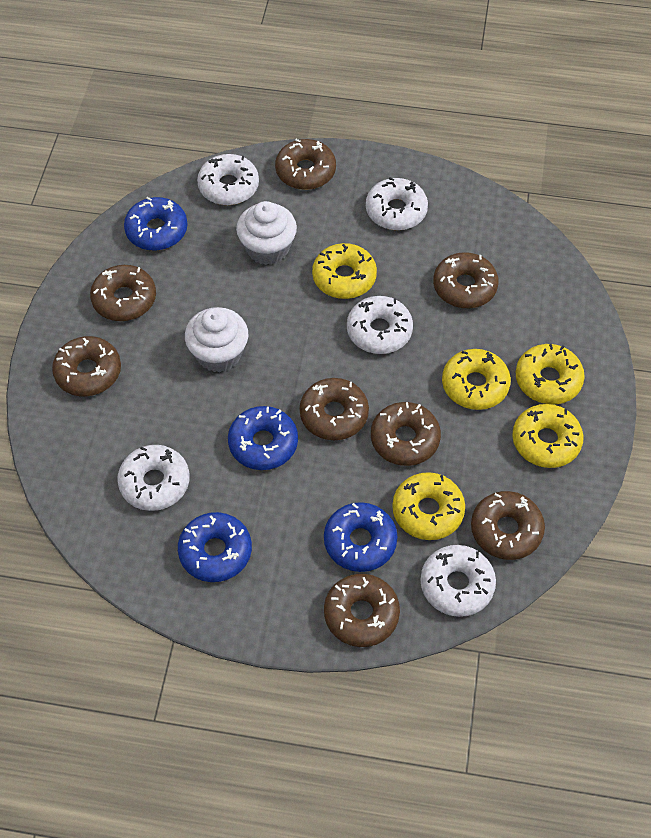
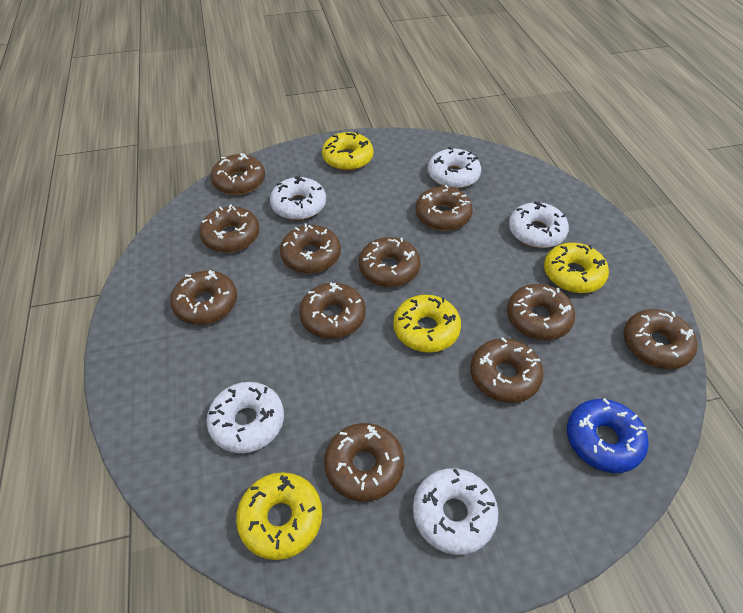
blue donut: 4 -> 1
brown donut: 8 -> 11
white cupcake: 2 -> 0
yellow donut: 5 -> 4

